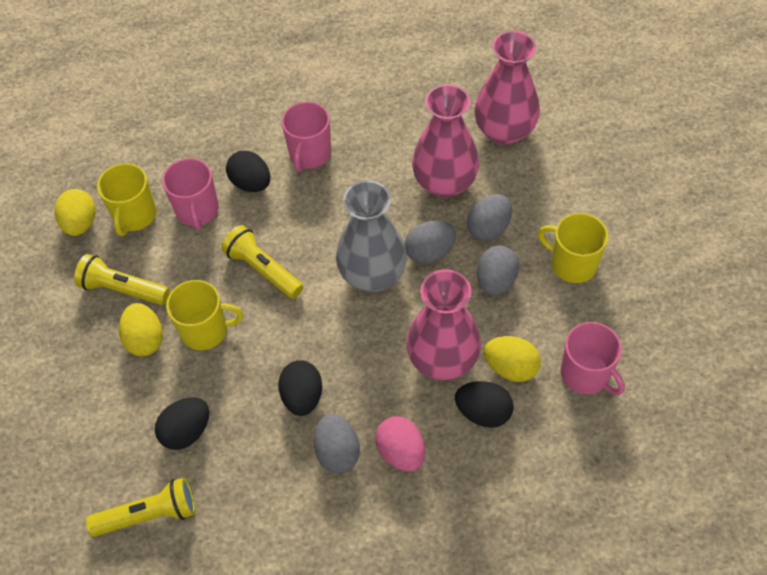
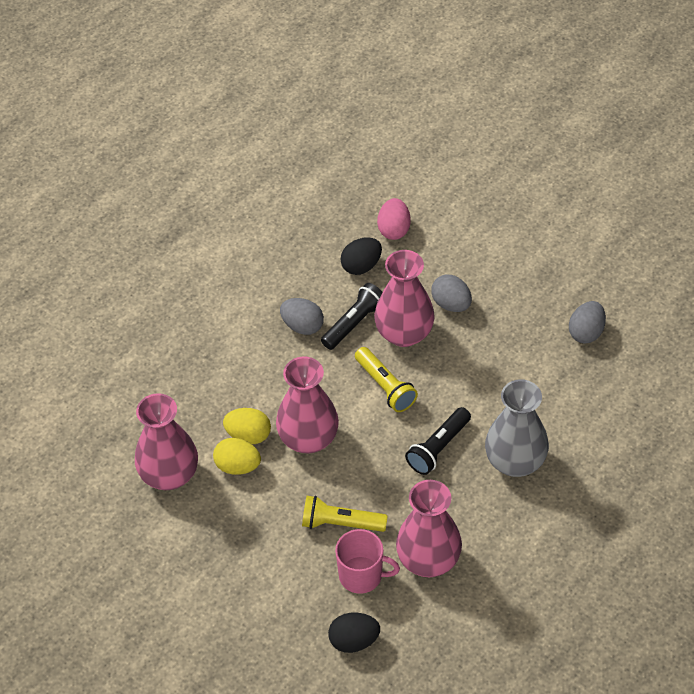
black egg: 4 -> 2
black flashlight: 0 -> 2
grey egg: 4 -> 3
pink mug: 3 -> 1
pink vase: 3 -> 4
yellow egg: 3 -> 2
yellow flashlight: 3 -> 2
yellow mug: 3 -> 0

